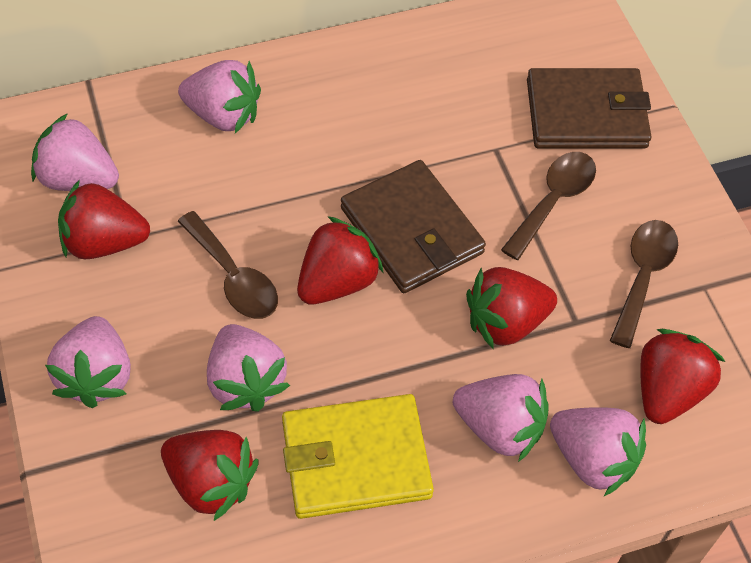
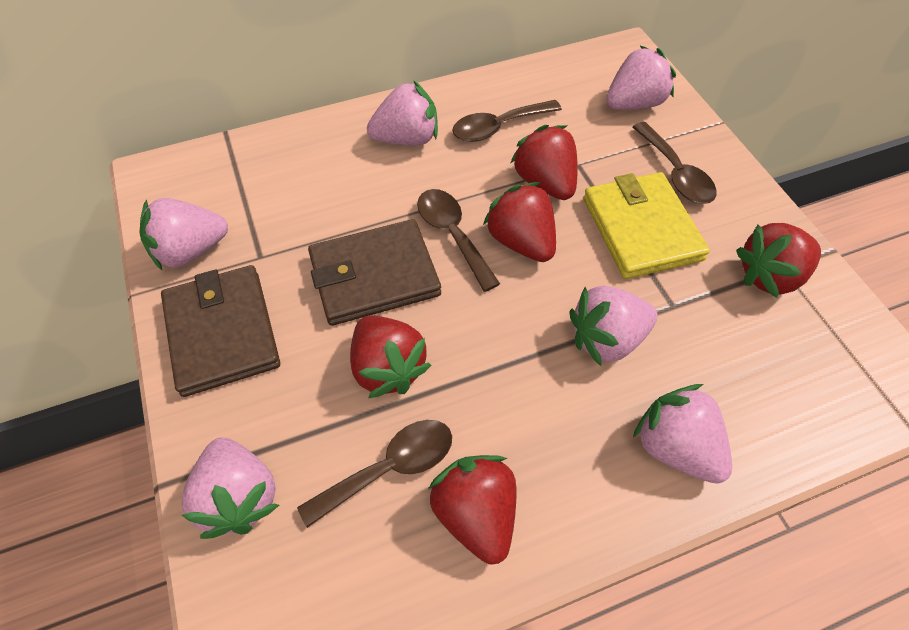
brown spoon: 3 -> 4

